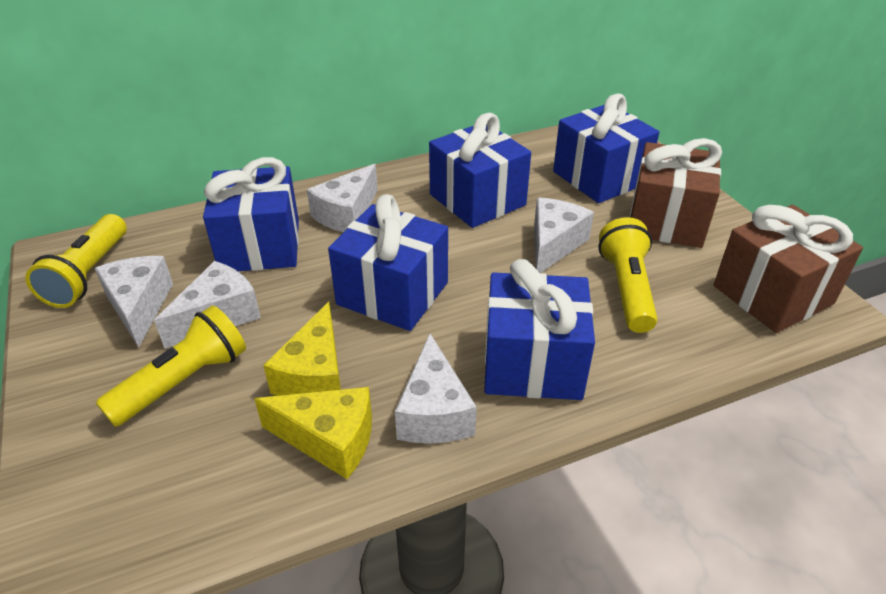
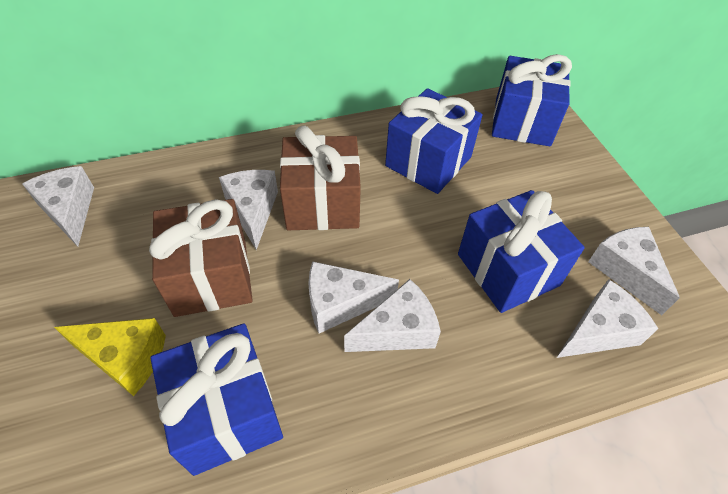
blue gift: 5 -> 4
white cheese: 5 -> 6
yellow cheese: 2 -> 1
yellow flashlight: 3 -> 0

